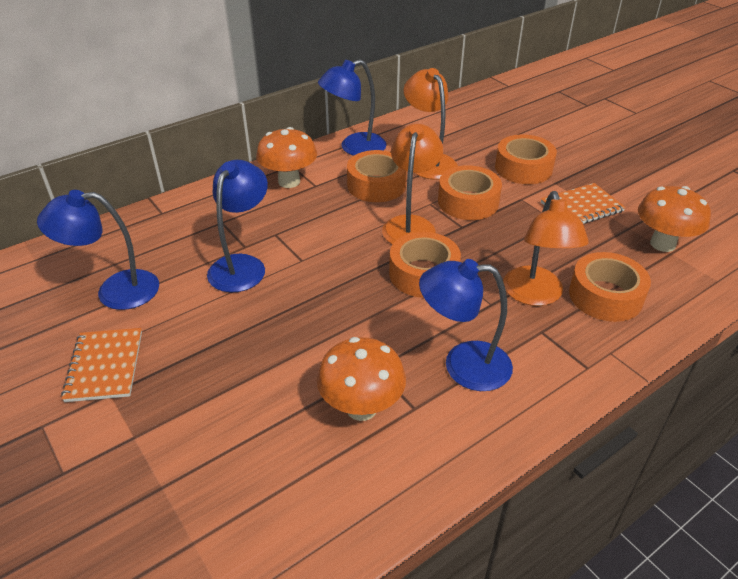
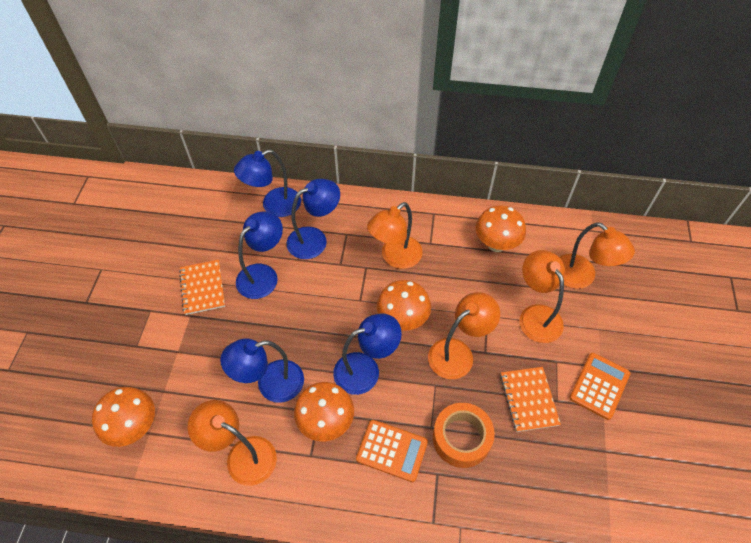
blue lamp: 4 -> 5
orange calculator: 0 -> 2
orange lamp: 3 -> 5
orange mushroom: 3 -> 4
orange tape: 5 -> 1

